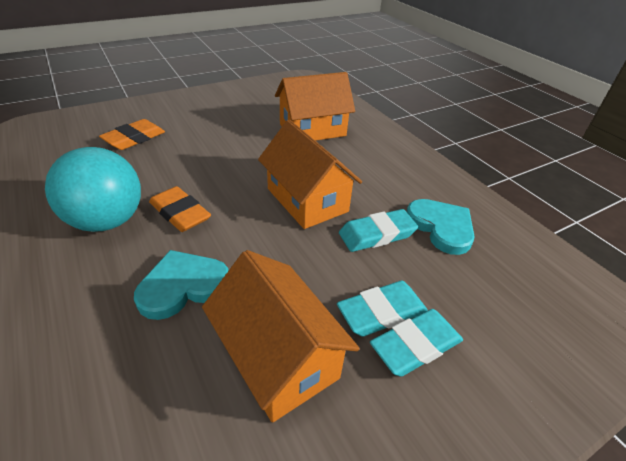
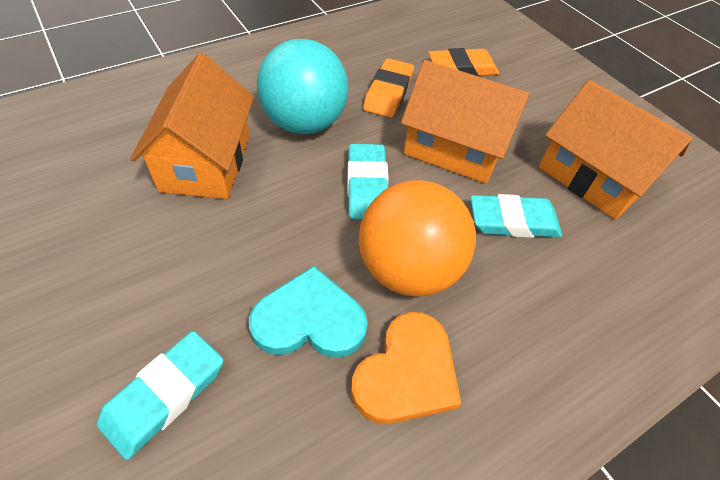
orange ball: 0 -> 1
orange heart: 0 -> 1
turquoise heart: 2 -> 1

